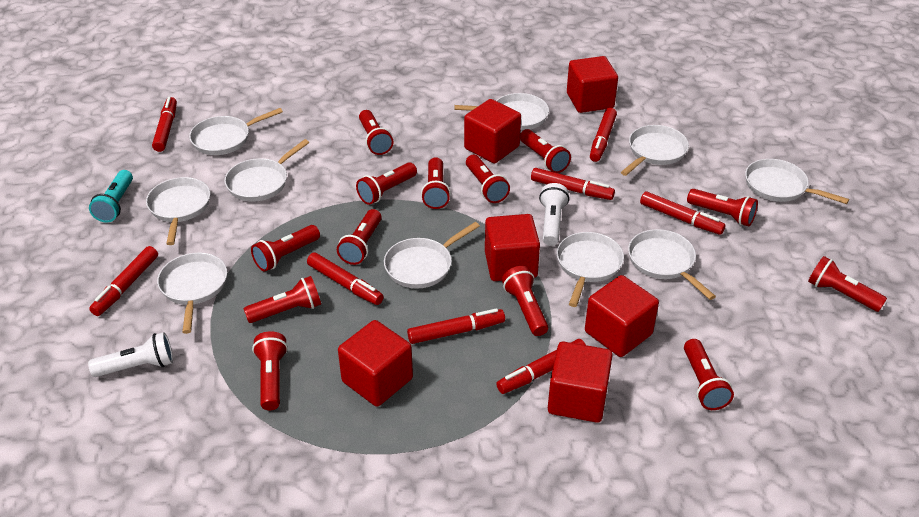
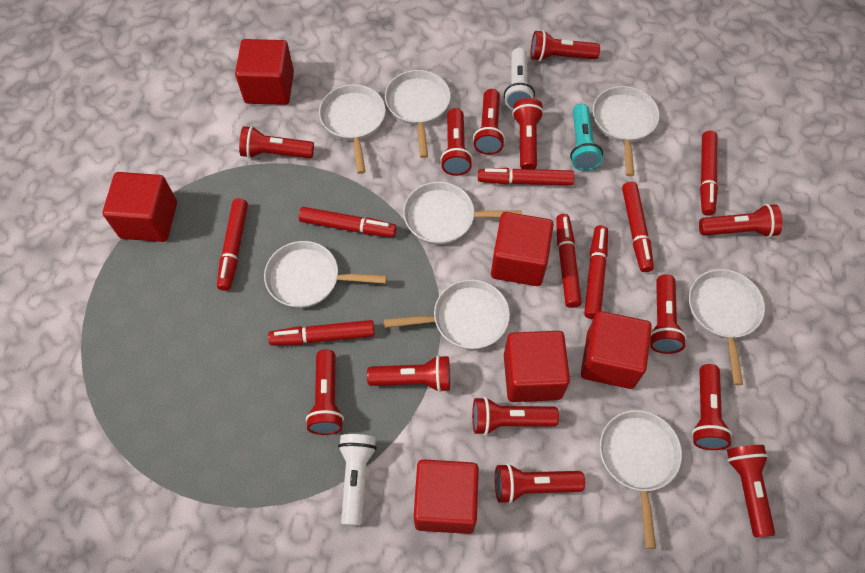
white pan: 10 -> 8

